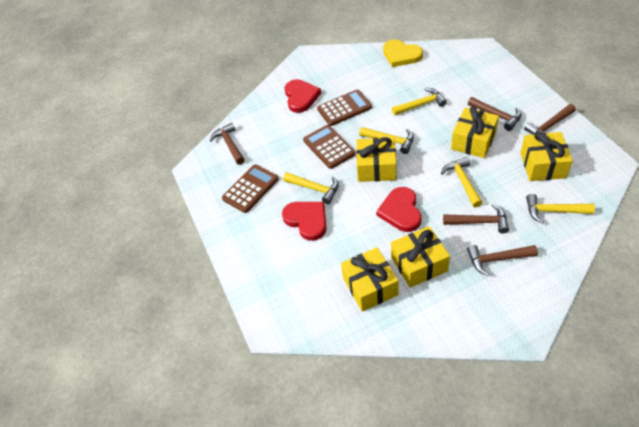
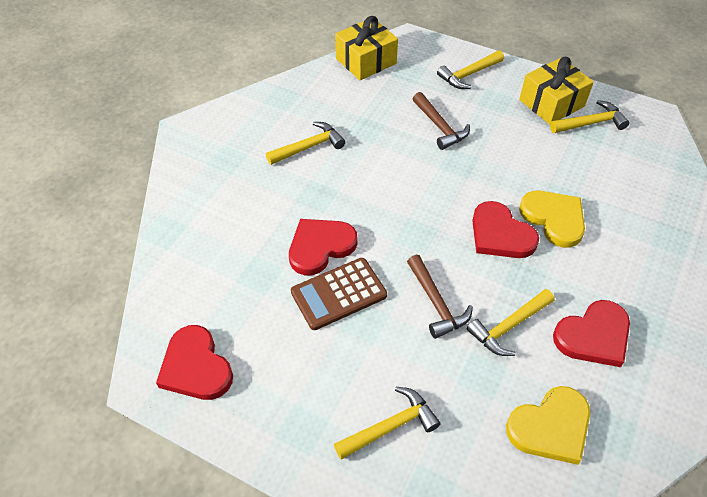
brown calculator: 3 -> 1
brown hammer: 5 -> 2
red heart: 3 -> 4
yellow gift: 5 -> 2
yellow heart: 1 -> 2

